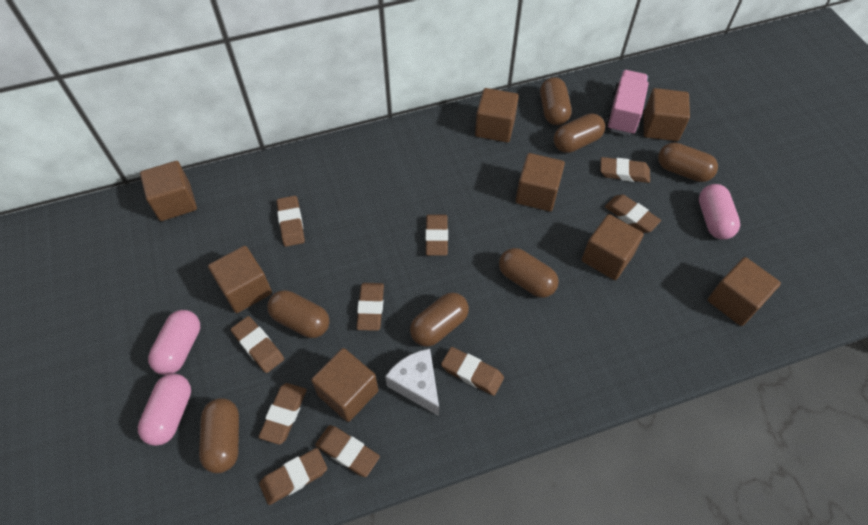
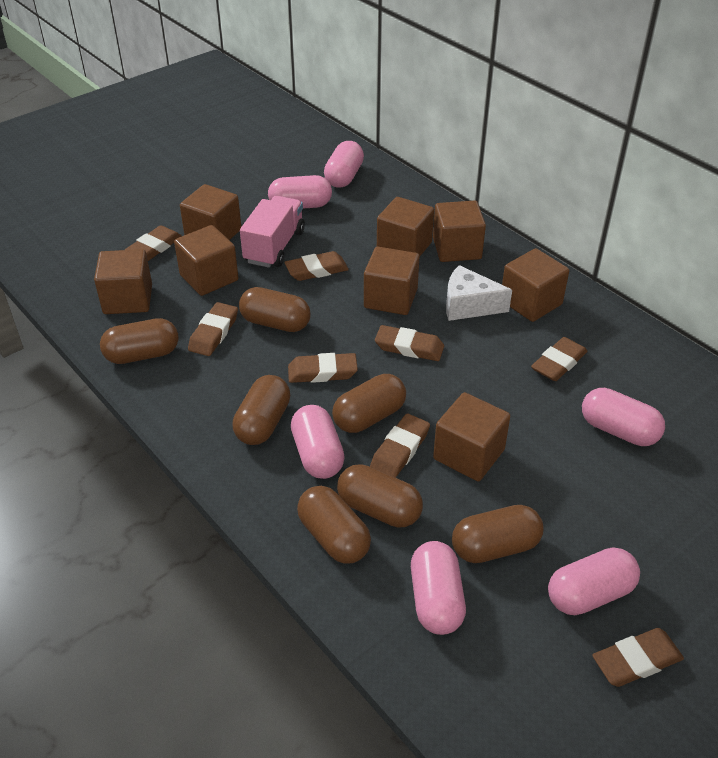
brown eraser: 10 -> 8
pink capsule: 3 -> 6

